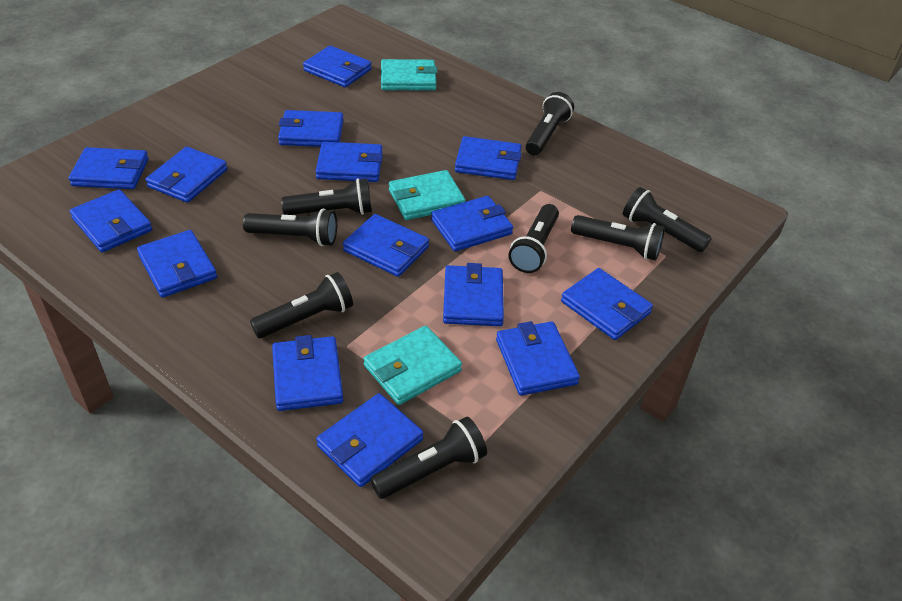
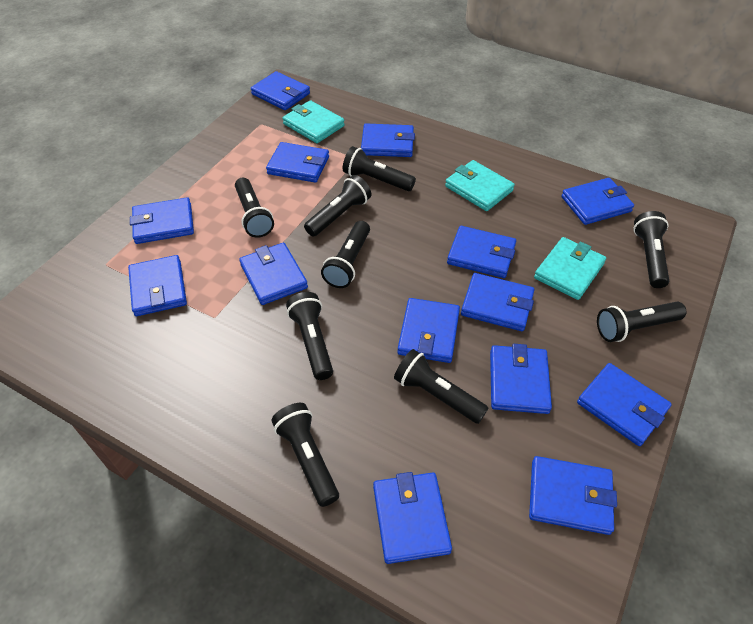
black flashlight: 8 -> 9
blue wallet: 15 -> 14

